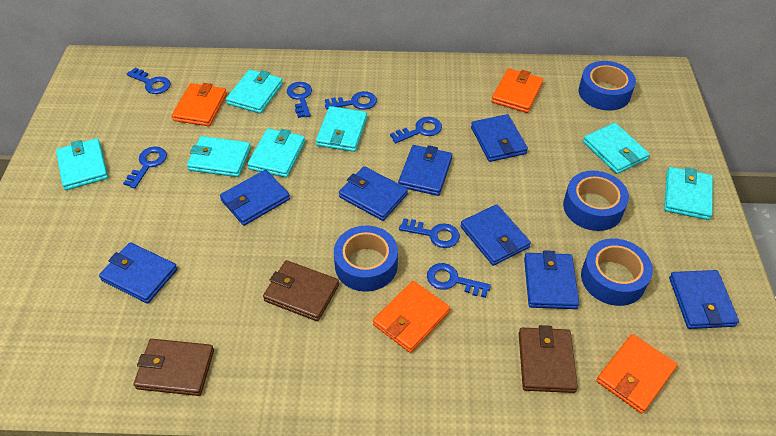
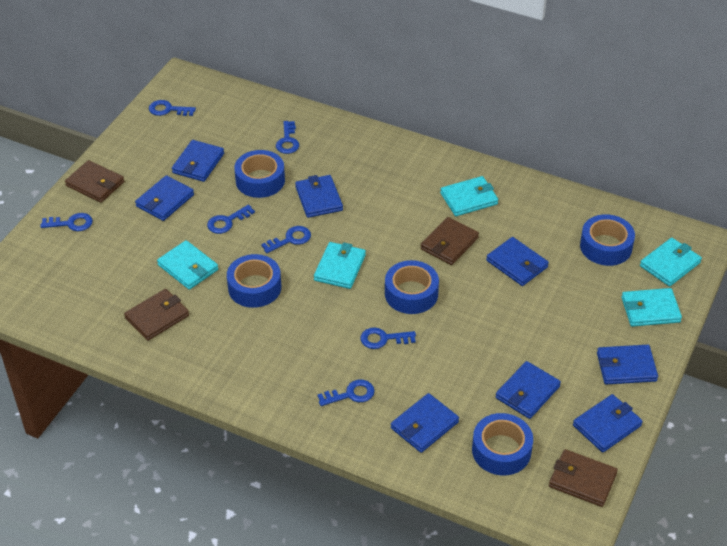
blue tape: 4 -> 5
brown wallet: 3 -> 4
orange wallet: 4 -> 0
turquoise wallet: 7 -> 5

